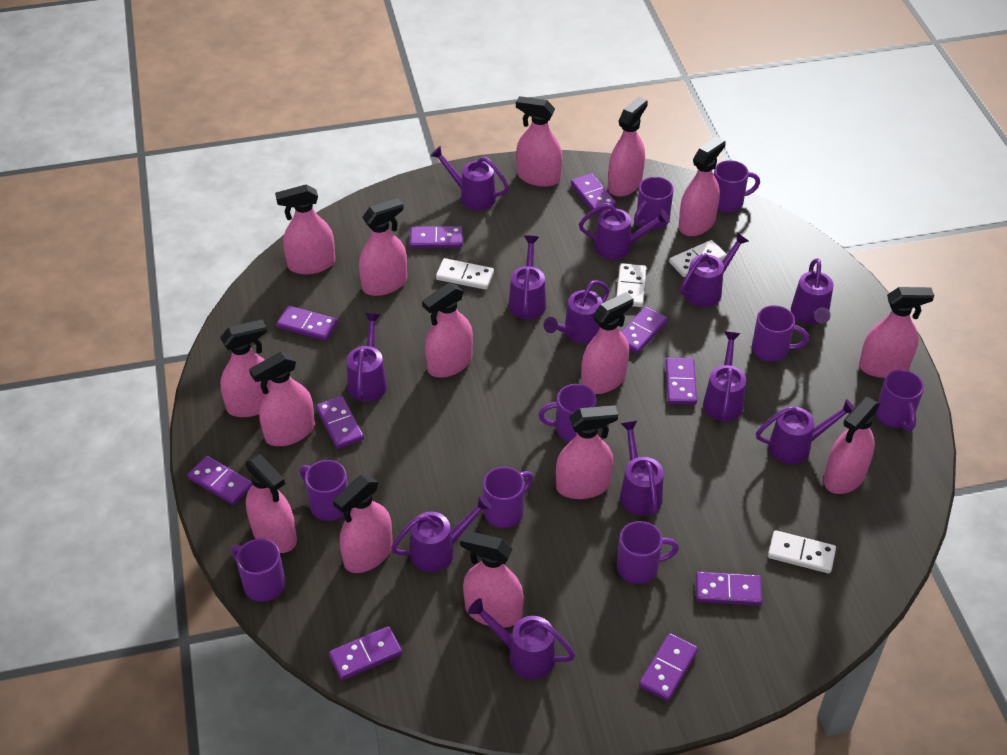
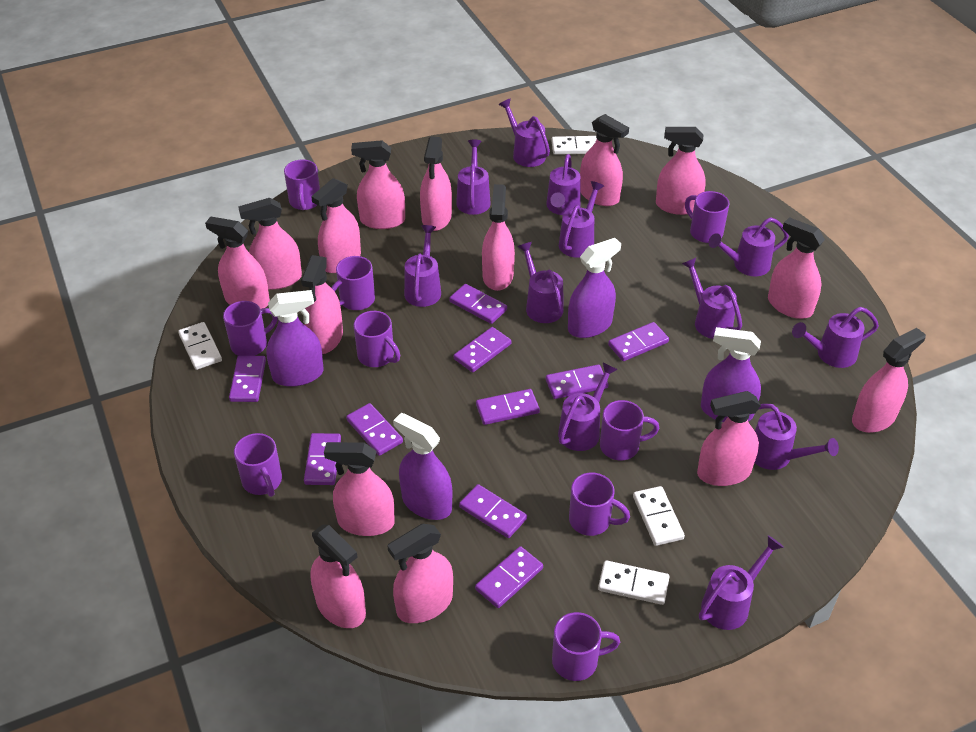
purple spray bottle: 0 -> 4

